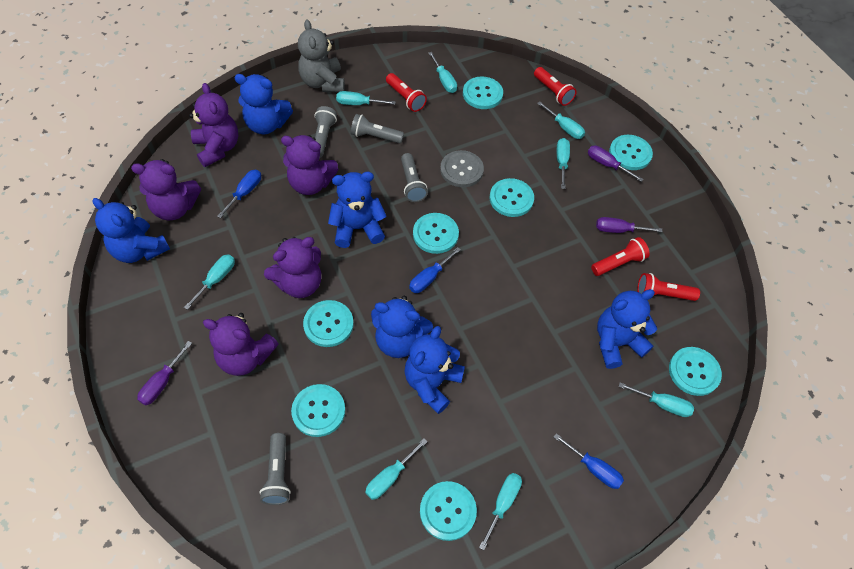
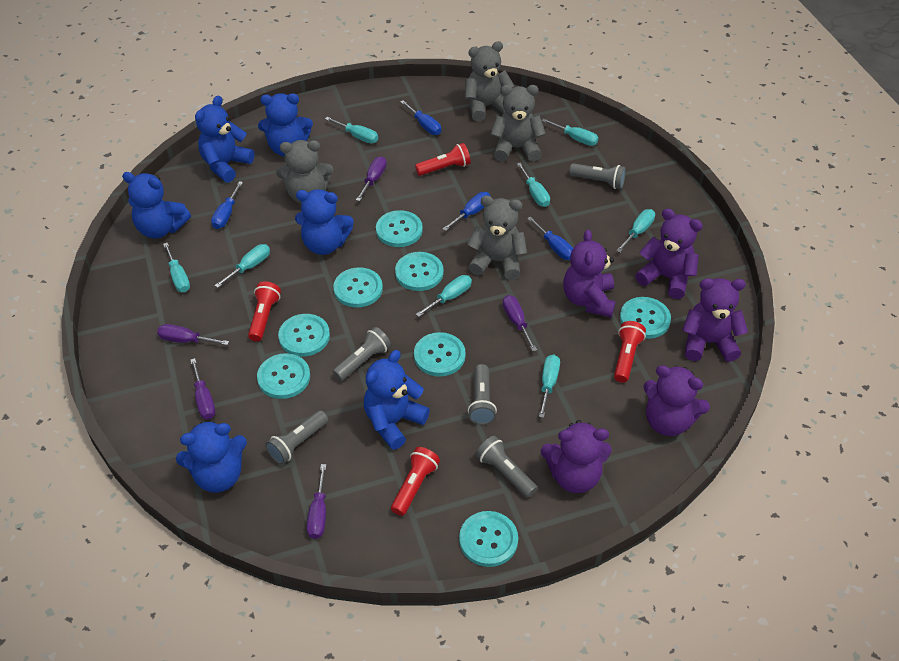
blue screwdriver: 3 -> 4
grey button: 1 -> 0
grey flashlight: 4 -> 5
grey teddy bear: 1 -> 4
purple screwdriver: 3 -> 5

